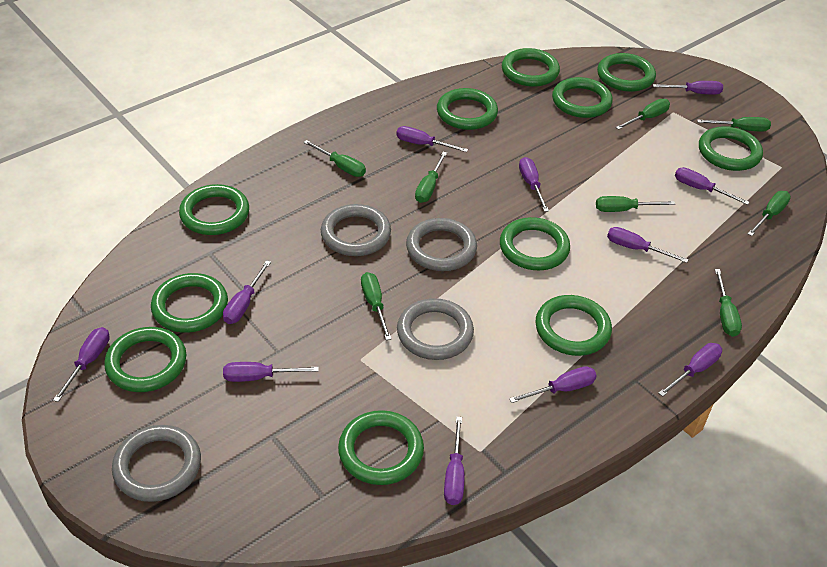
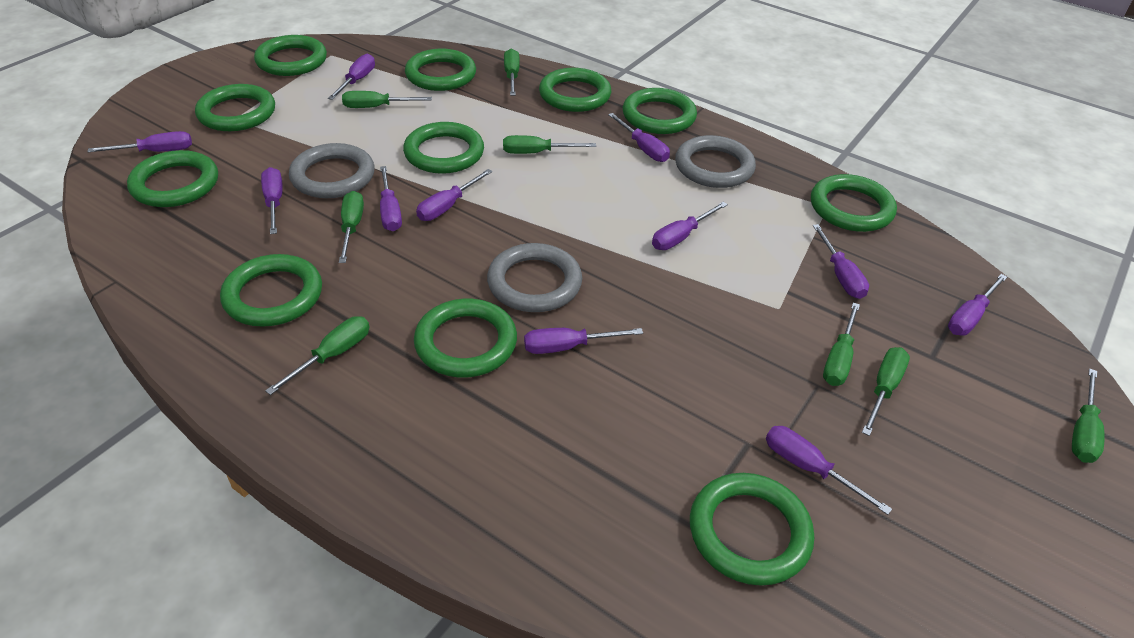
grey ring: 4 -> 3

